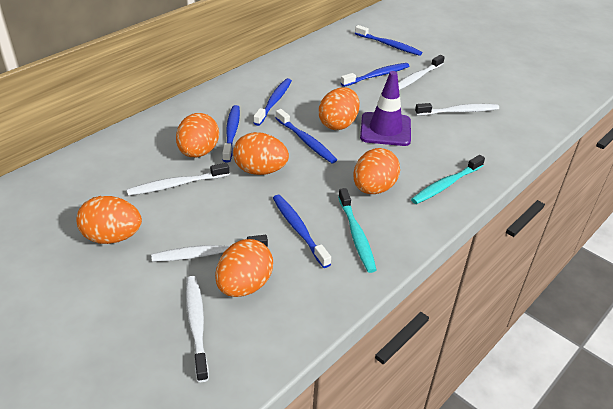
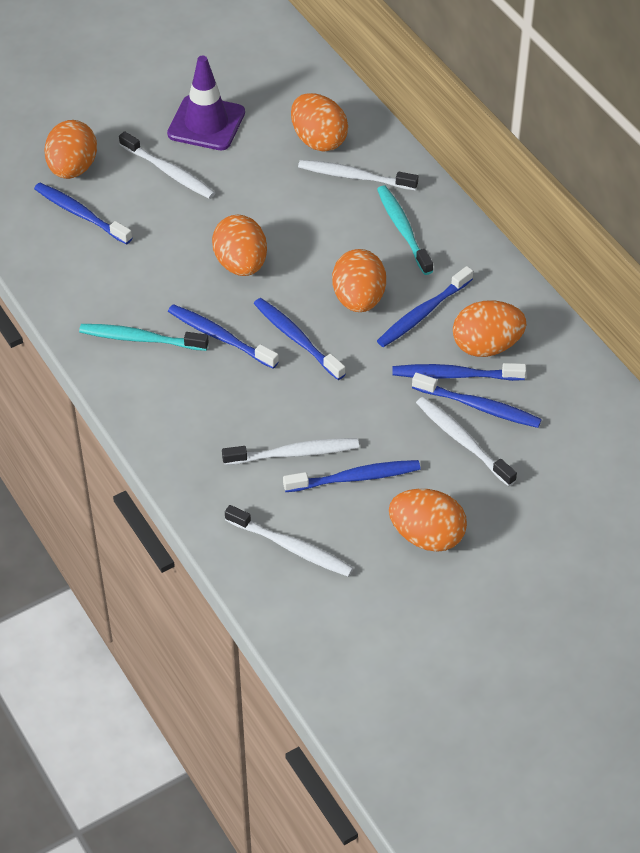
blue toothbrush: 6 -> 7

